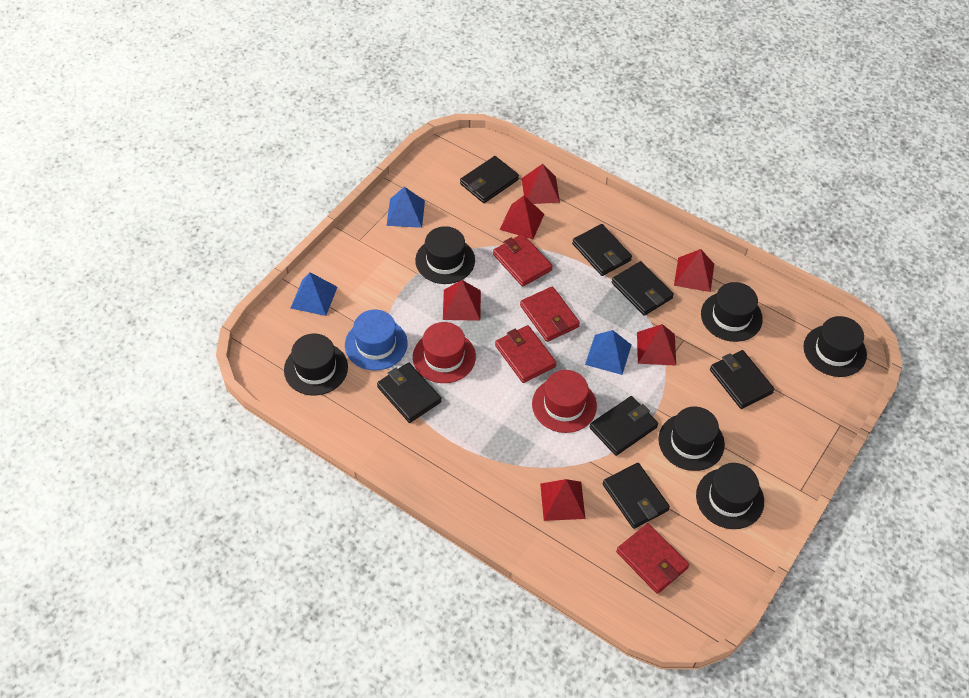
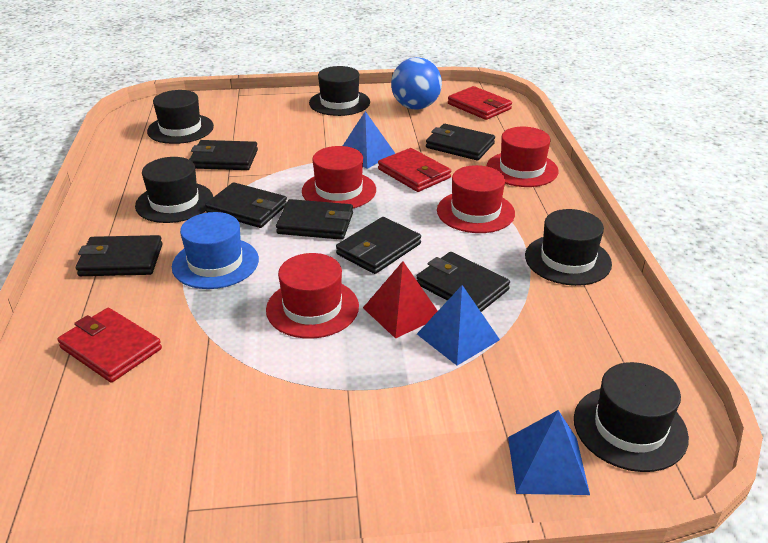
black hat: 6 -> 5
blue ball: 0 -> 1
red hat: 2 -> 4
red pyramid: 6 -> 1
red wallet: 4 -> 3

